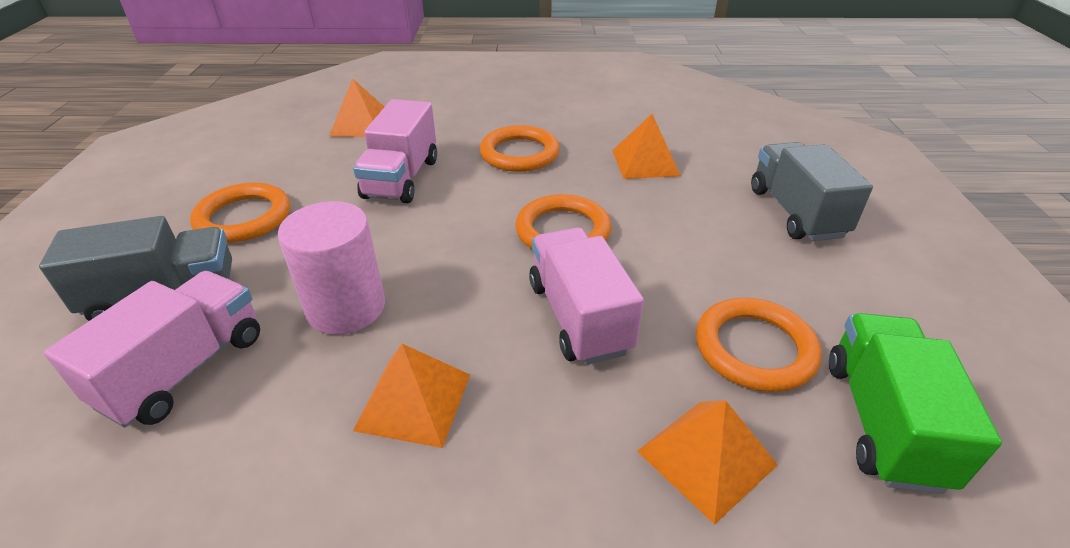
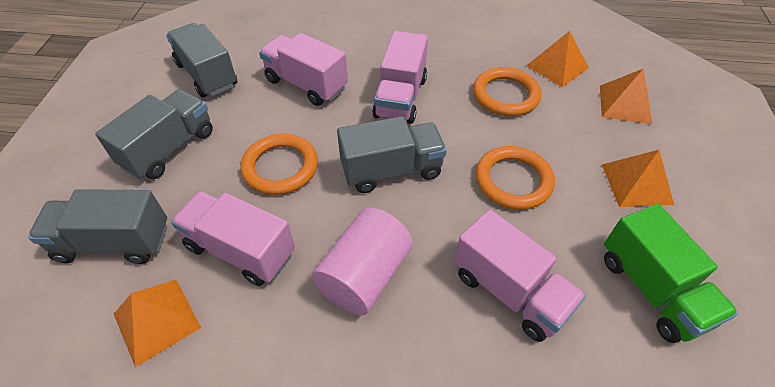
grey truck: 2 -> 4
orange ring: 4 -> 3
pink truck: 3 -> 4

